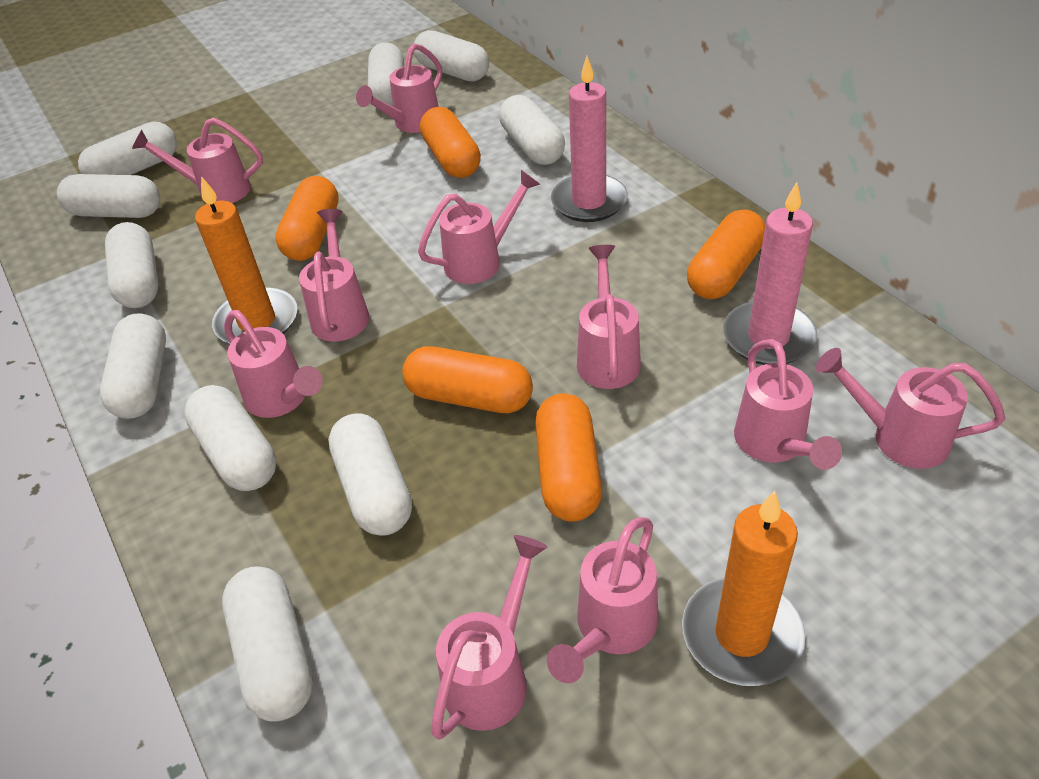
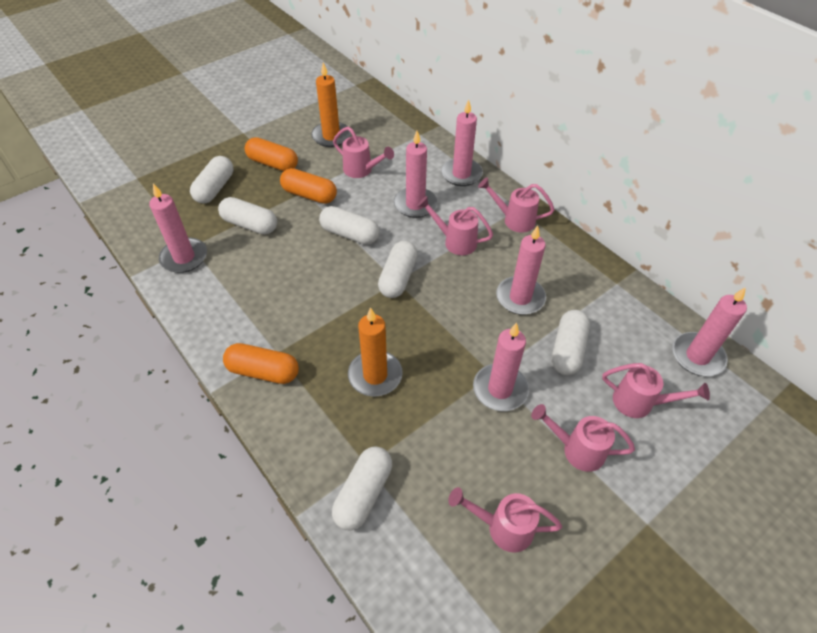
orange capsule: 5 -> 3
pink candle: 2 -> 6
pink watering can: 10 -> 6
white capsule: 10 -> 6

